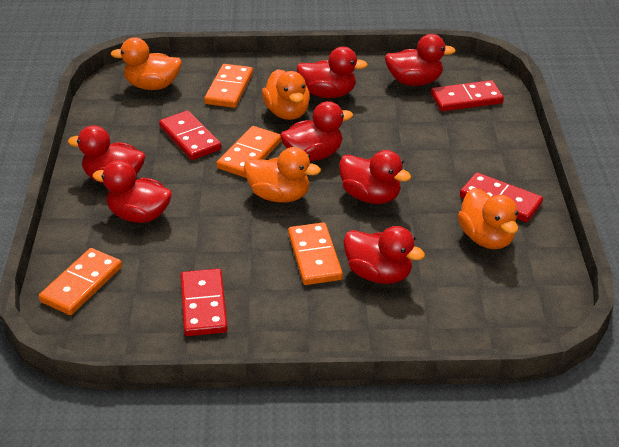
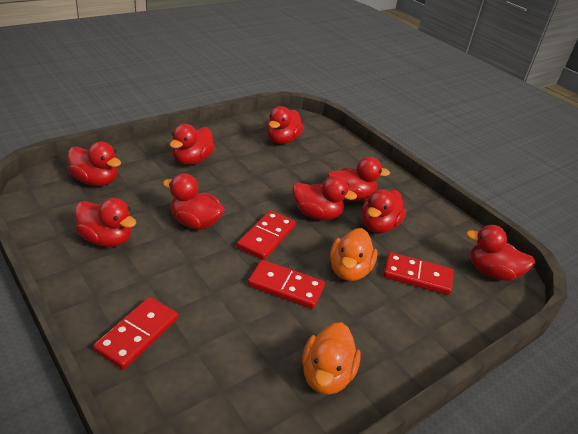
orange domino: 4 -> 0
orange duck: 4 -> 2
red duck: 7 -> 9

